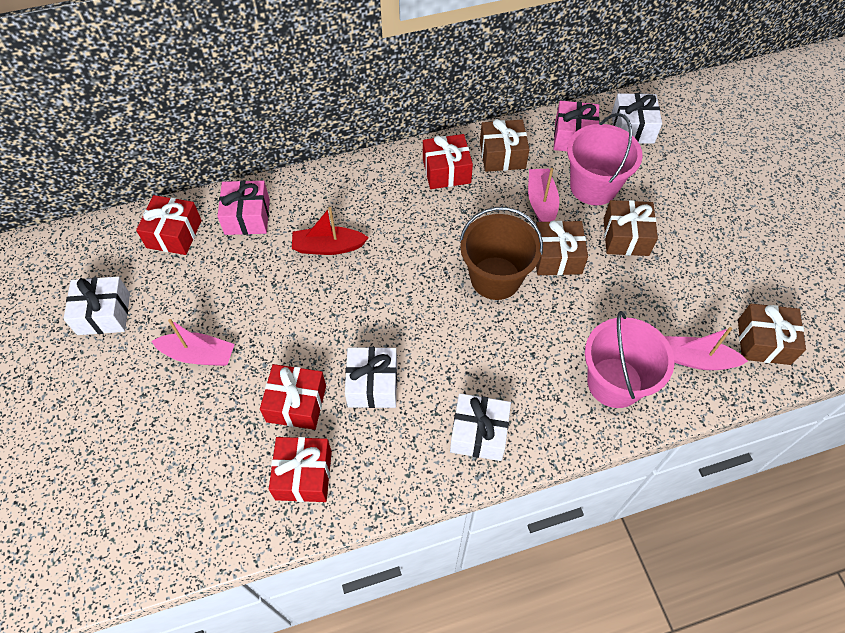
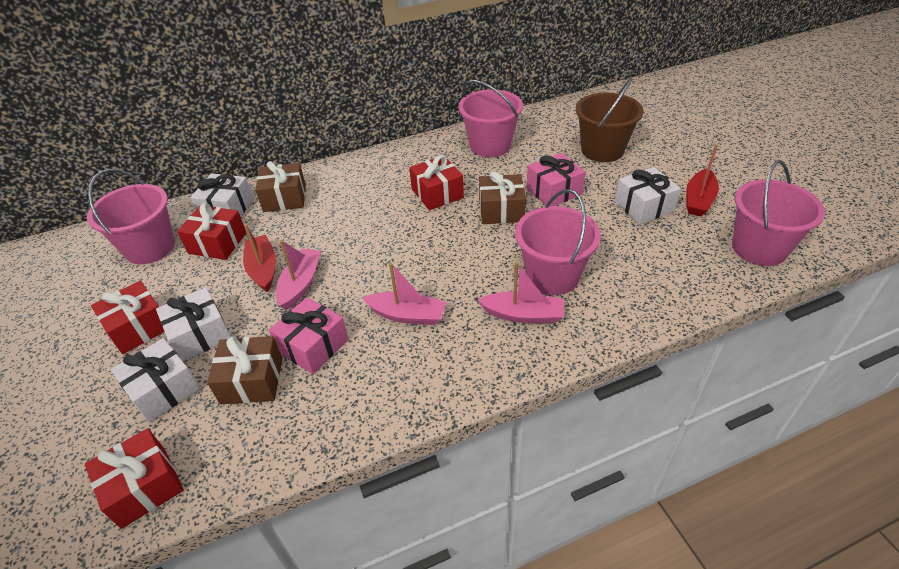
brown gift: 4 -> 3
pink bucket: 2 -> 4
red boat: 1 -> 2

